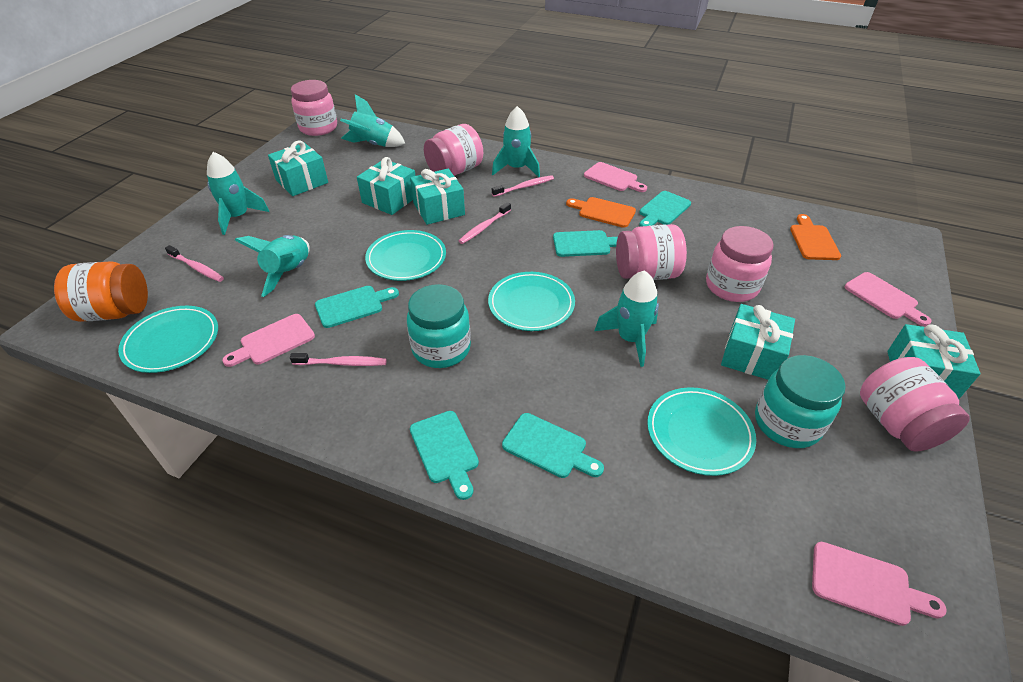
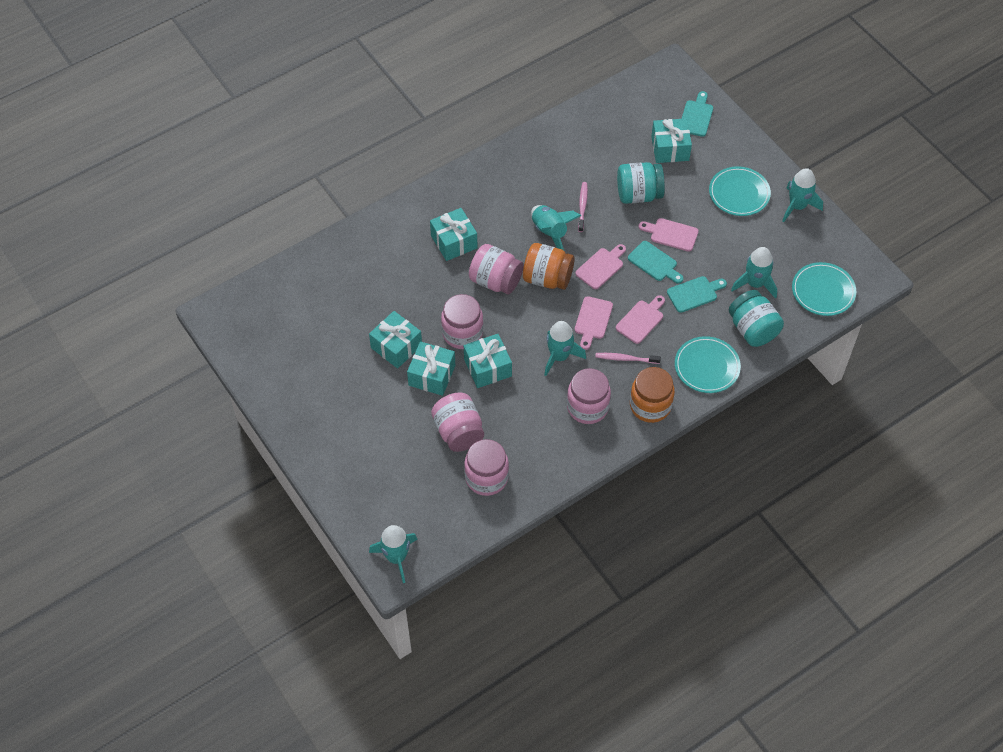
orange cutting board: 2 -> 0
orange jar: 1 -> 2
pink toothbrush: 4 -> 2
turquoise cutting board: 5 -> 3
turquoise plate: 4 -> 3

